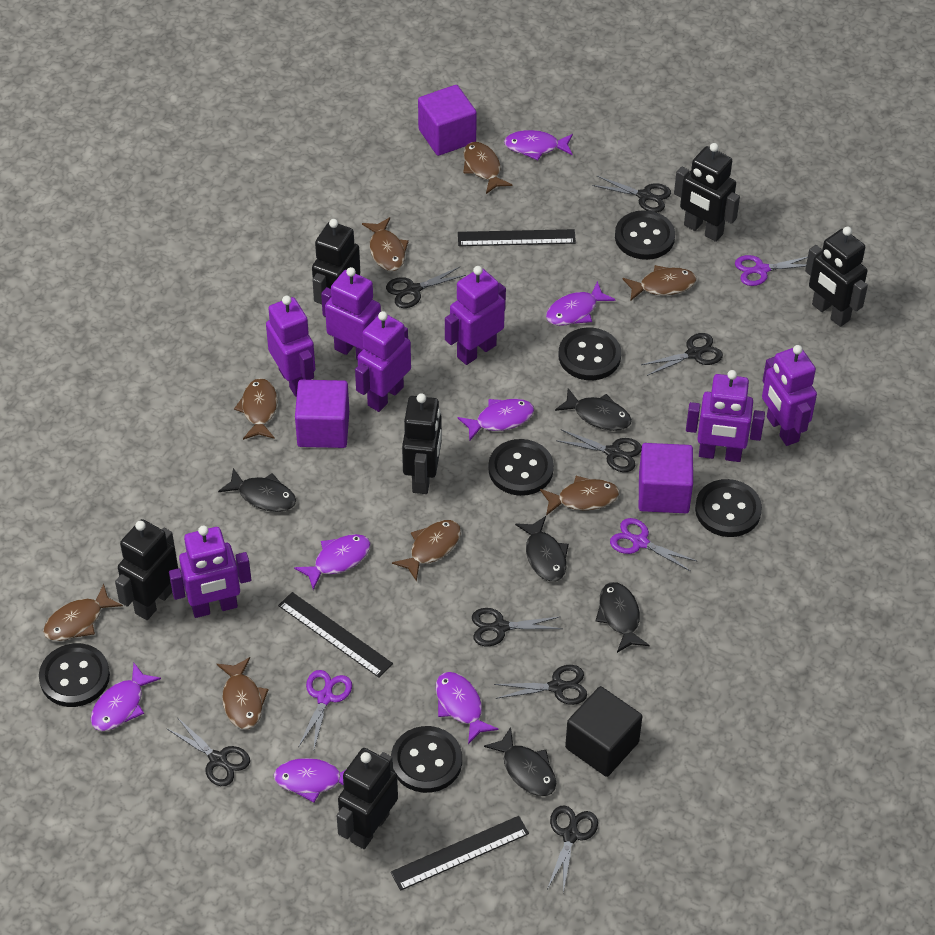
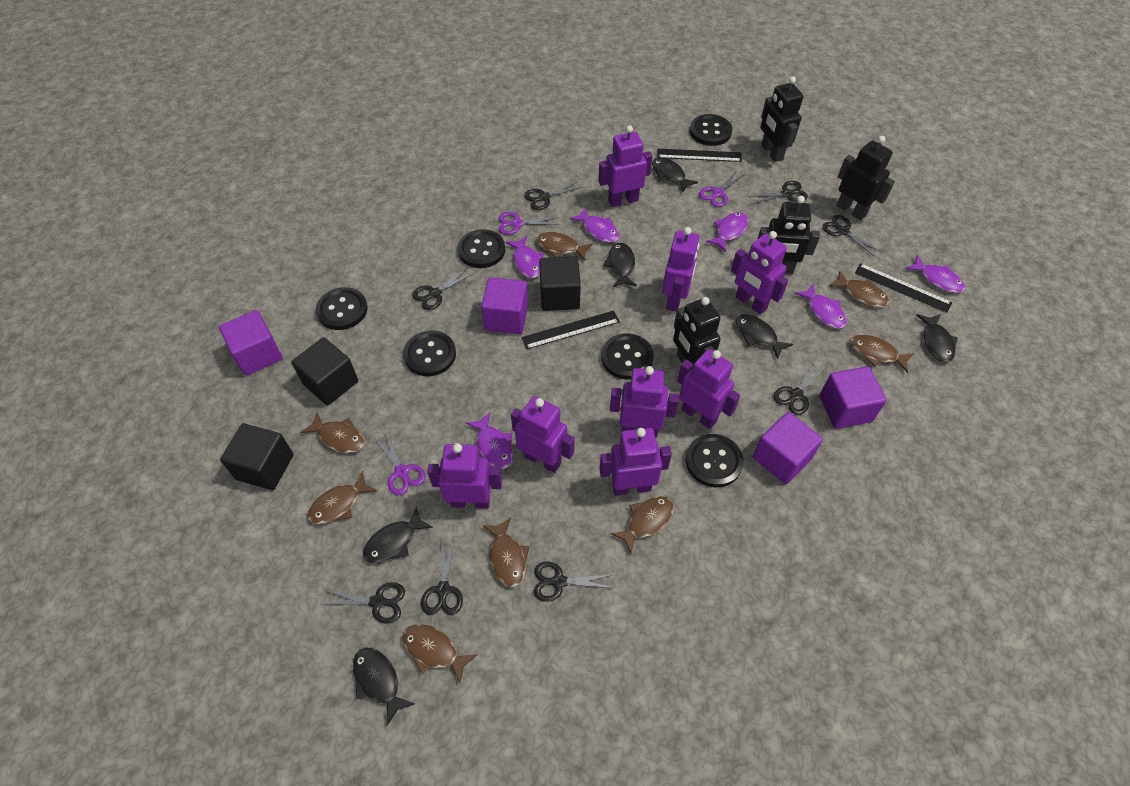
black cube: 1 -> 3
black fish: 5 -> 6
black robot: 6 -> 4
purple cube: 3 -> 4
purple fish: 7 -> 6
purple robot: 7 -> 8

